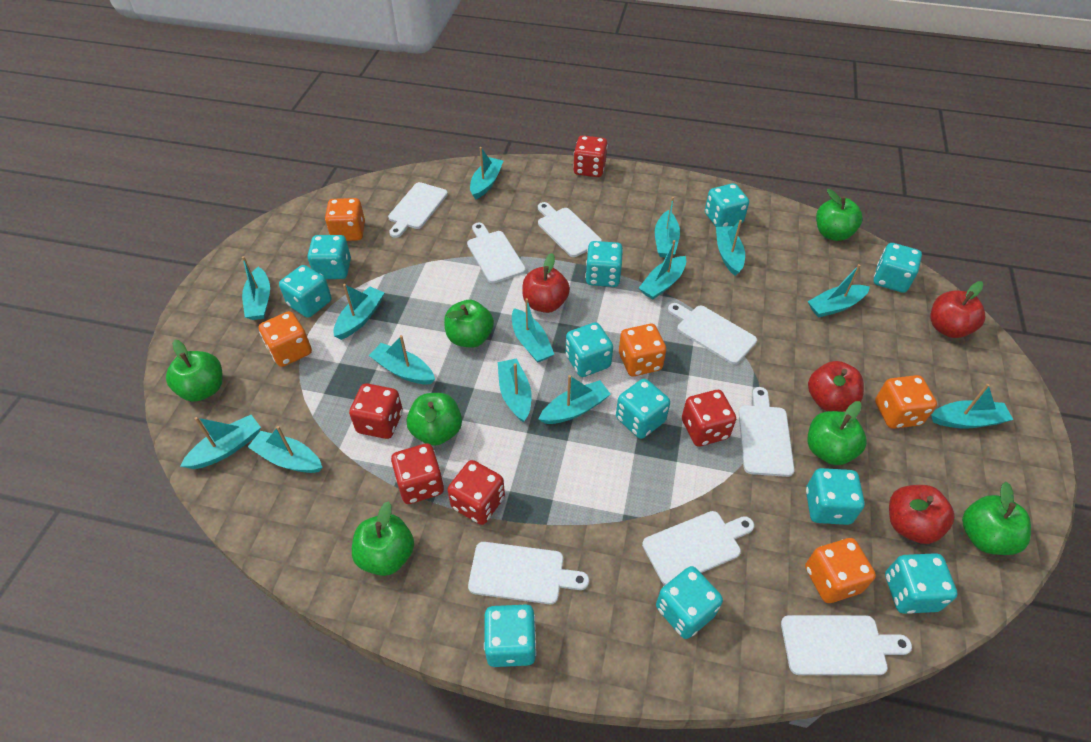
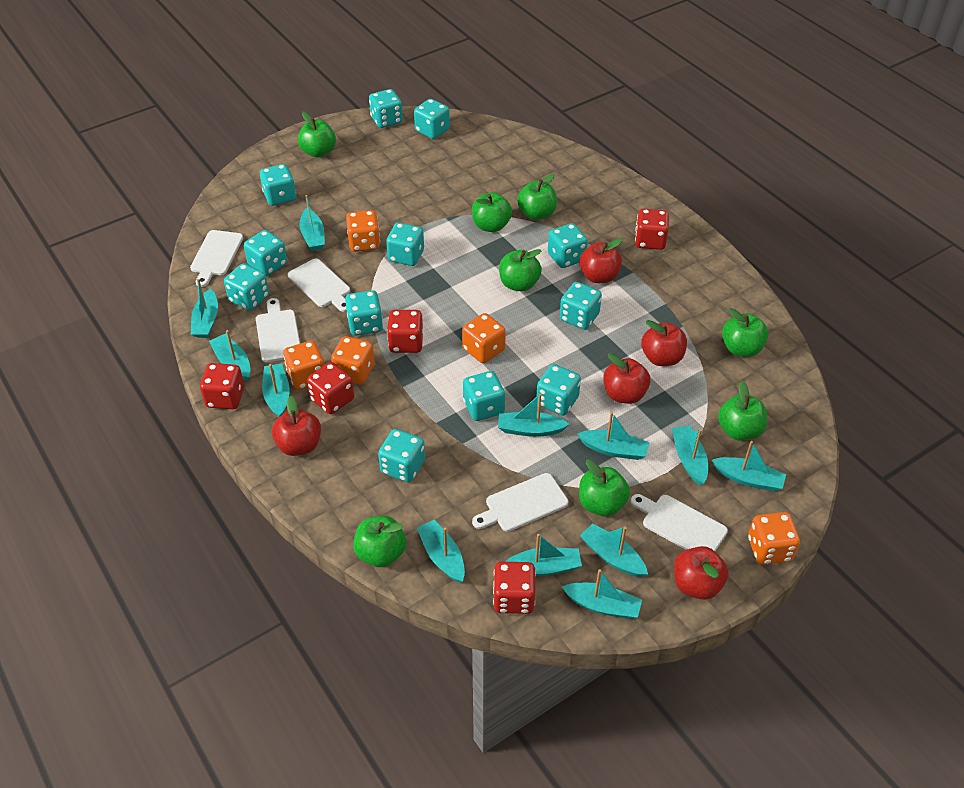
green apple: 7 -> 8
red apple: 4 -> 5
turquoise boat: 14 -> 12
turquoise dice: 11 -> 12
white cutting board: 8 -> 5

